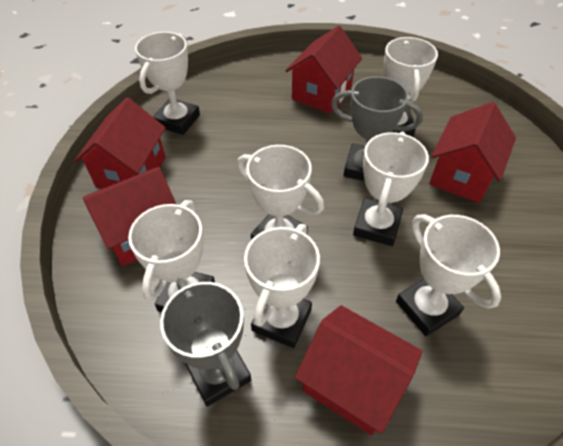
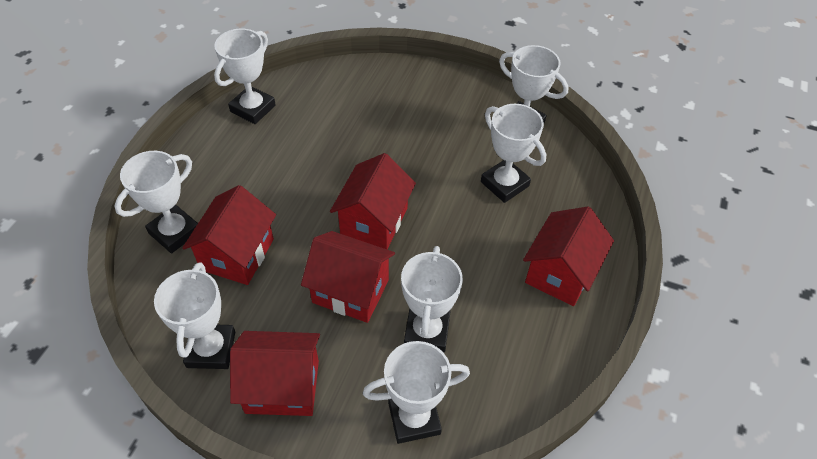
grey trophy: 2 -> 0

